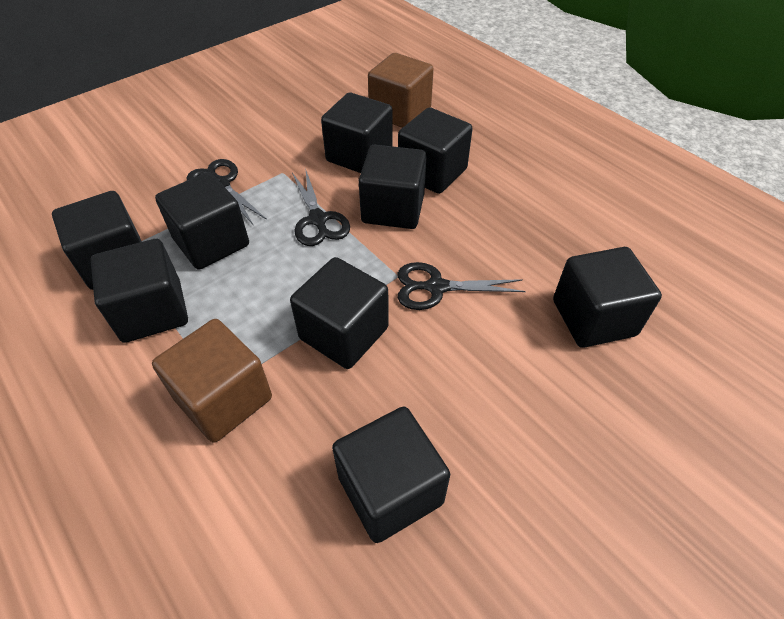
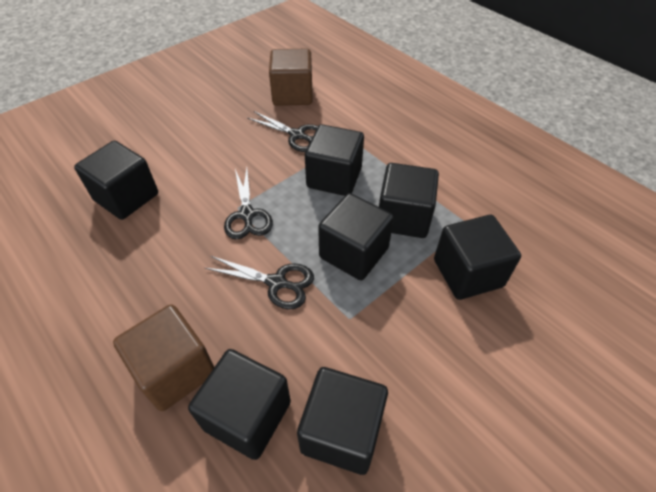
black cube: 9 -> 7

